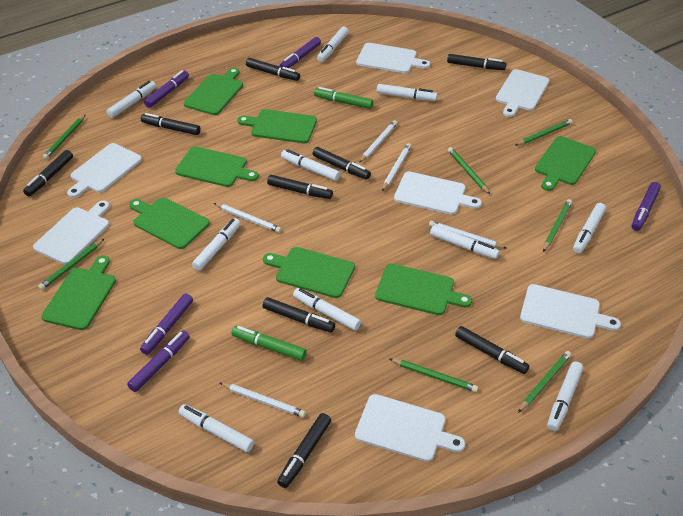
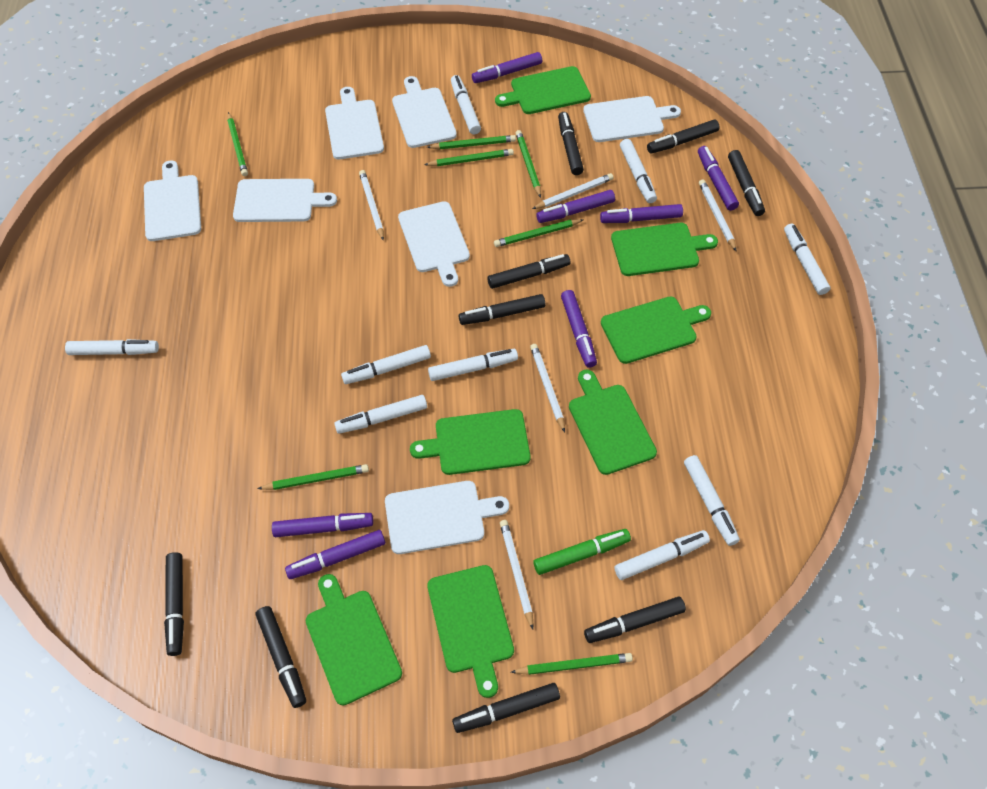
green cutting board: 8 -> 7
green marker: 2 -> 1
purple marker: 5 -> 7
white marker: 10 -> 9

